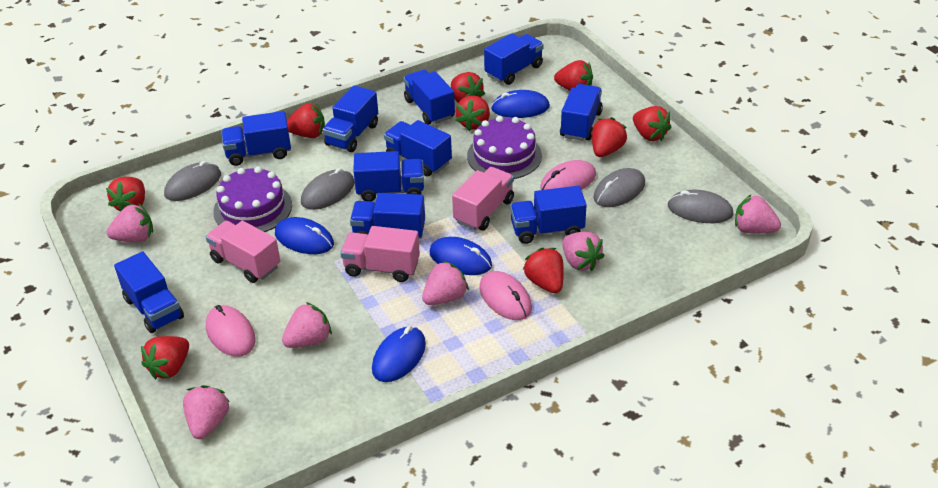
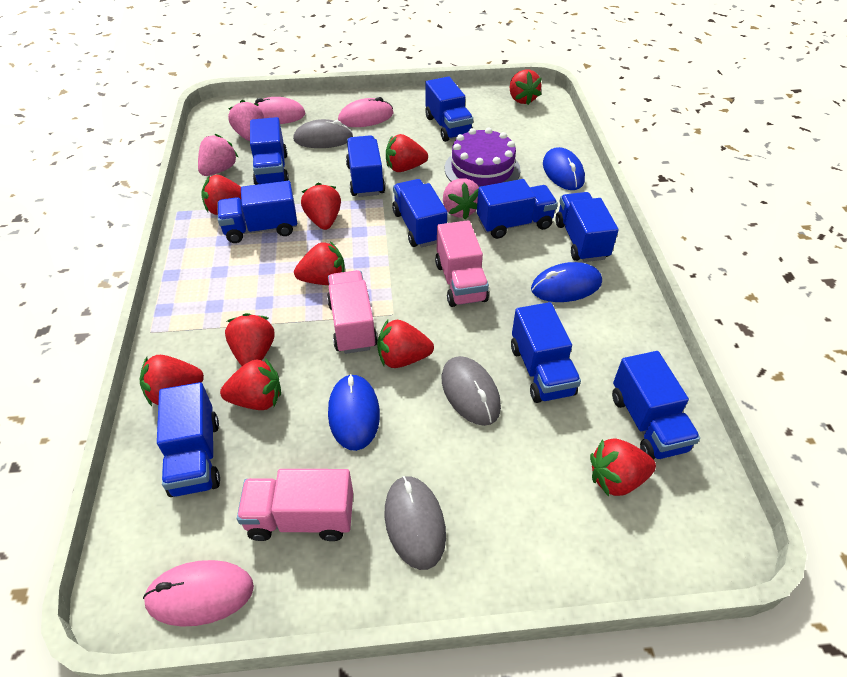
blue mouse: 4 -> 3
grey mouse: 4 -> 3
pink strawberry: 6 -> 3
purple cake: 2 -> 1
red strawberry: 9 -> 10

